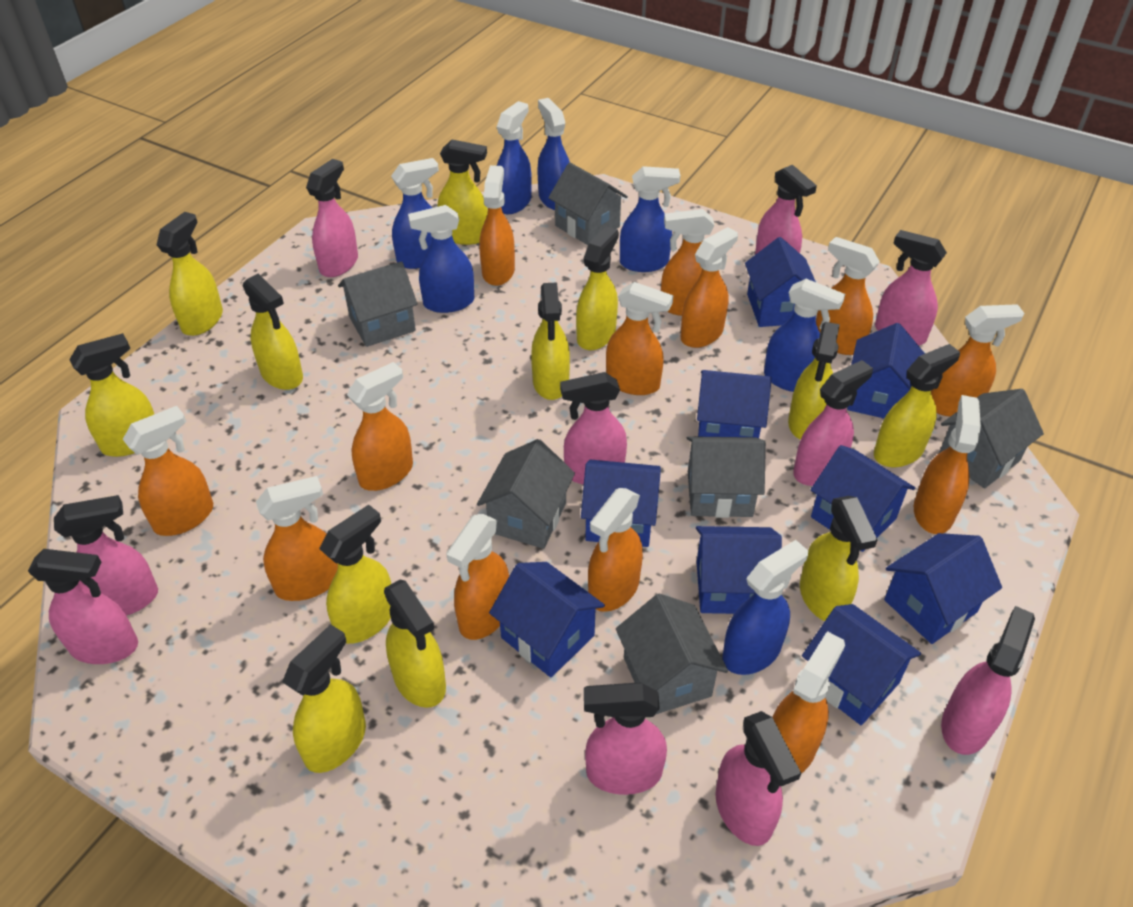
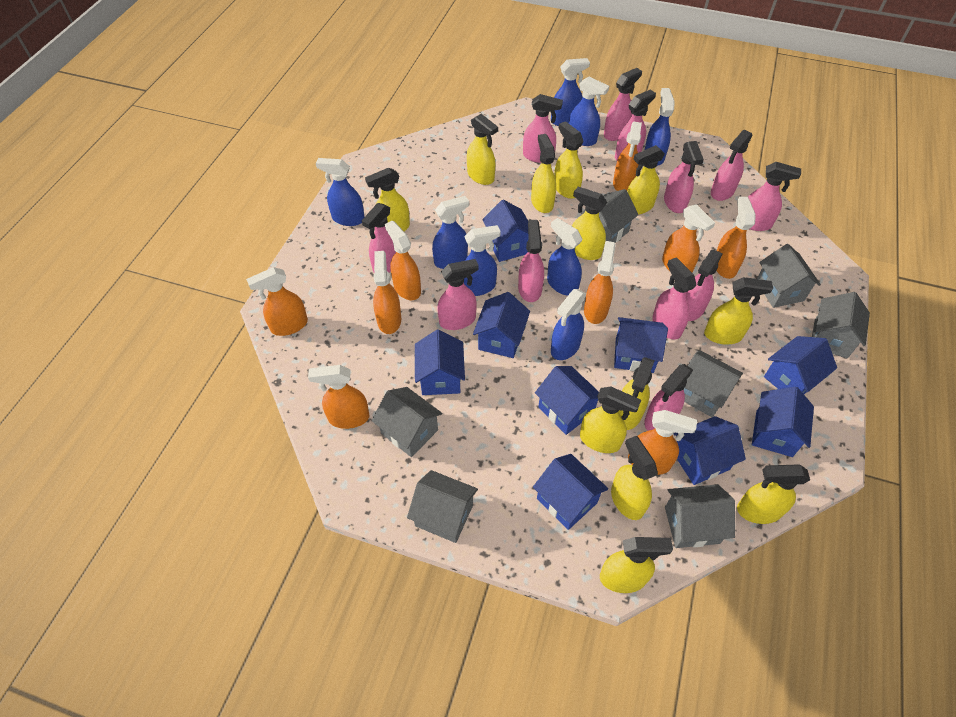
blue spray bottle: 7 -> 8
grey house: 6 -> 7
orange spray bottle: 13 -> 9
pink spray bottle: 10 -> 12

